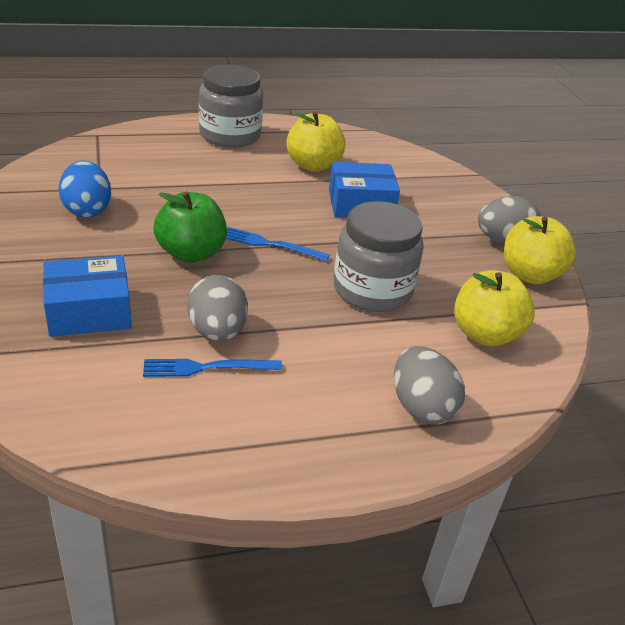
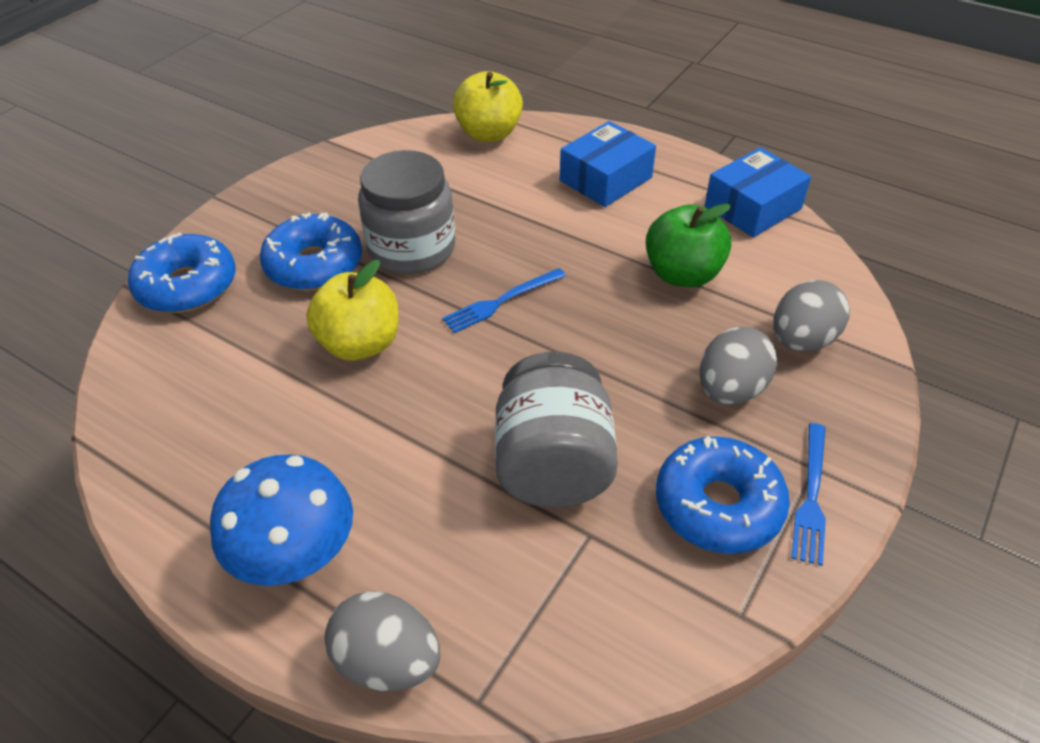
blue donut: 0 -> 3
blue egg: 1 -> 0
blue mushroom: 0 -> 1
yellow apple: 3 -> 2

